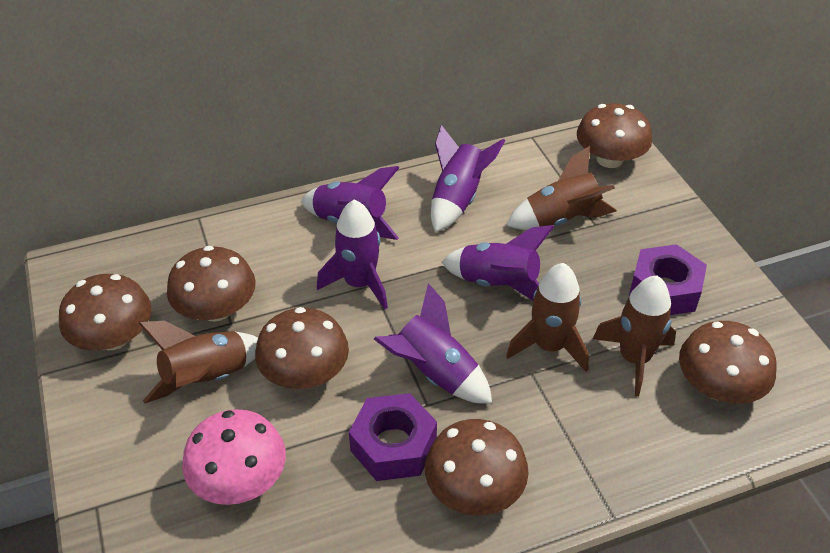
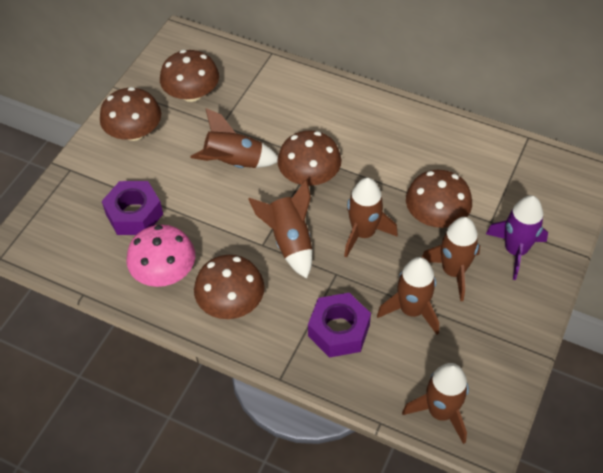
brown mushroom: 6 -> 5
brown rocket: 4 -> 6
purple rocket: 5 -> 1

